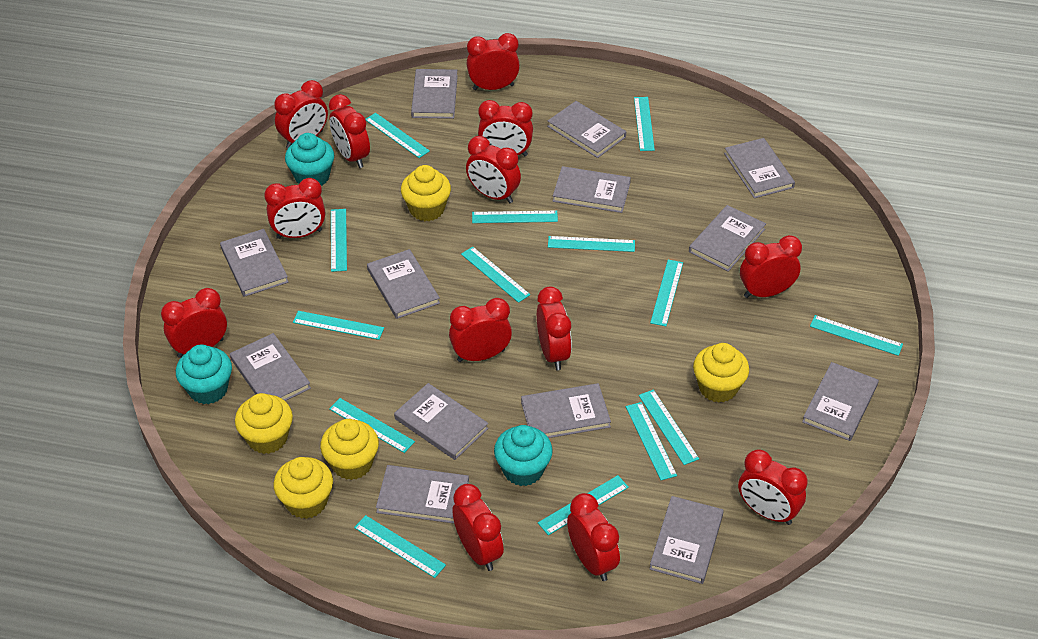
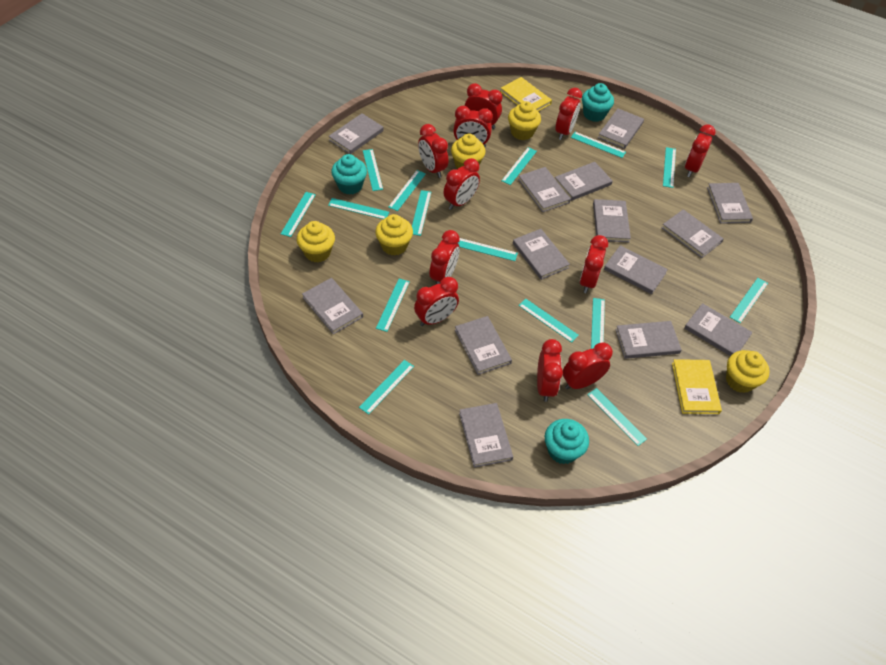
grey book: 13 -> 14
red clock: 13 -> 11
turquoise ruler: 14 -> 15
yellow book: 0 -> 2

